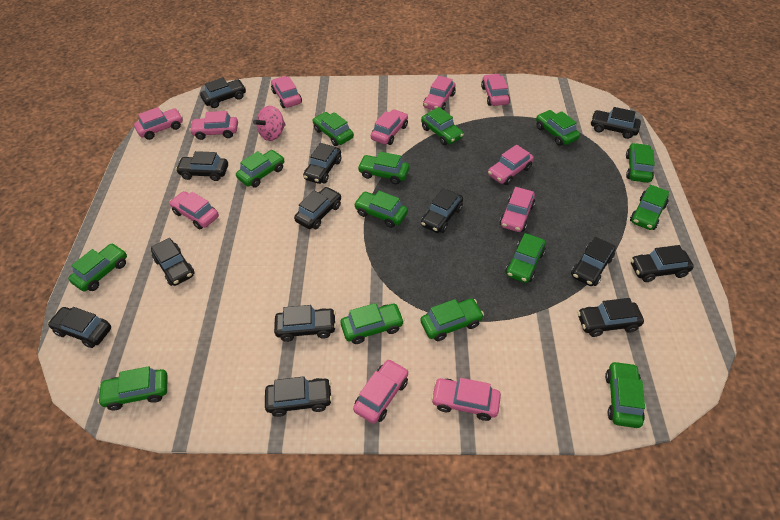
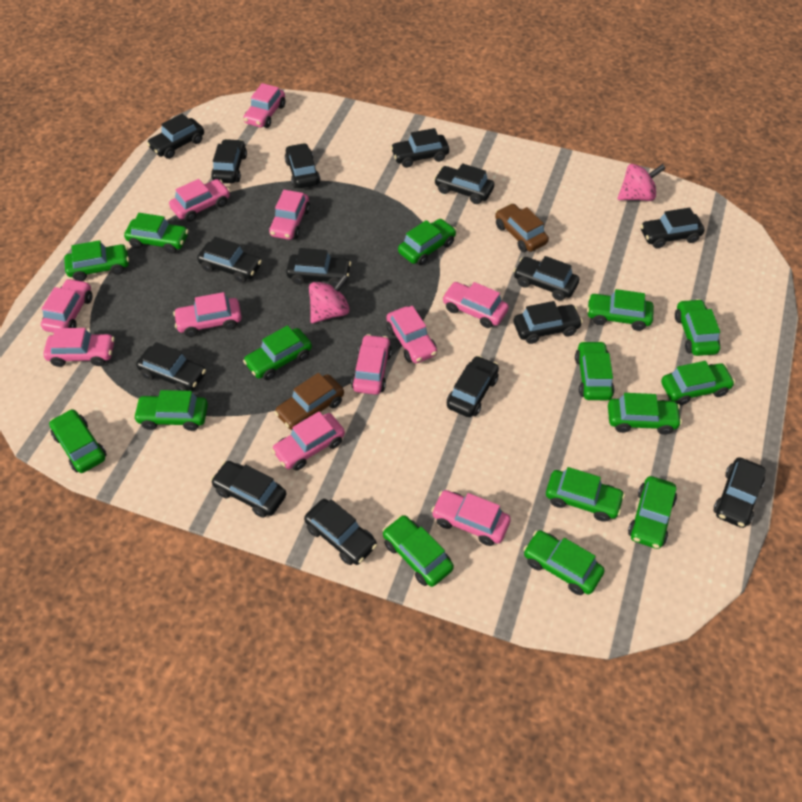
black car: 13 -> 15
brown car: 0 -> 2
green car: 14 -> 15
pink spinning top: 1 -> 2

